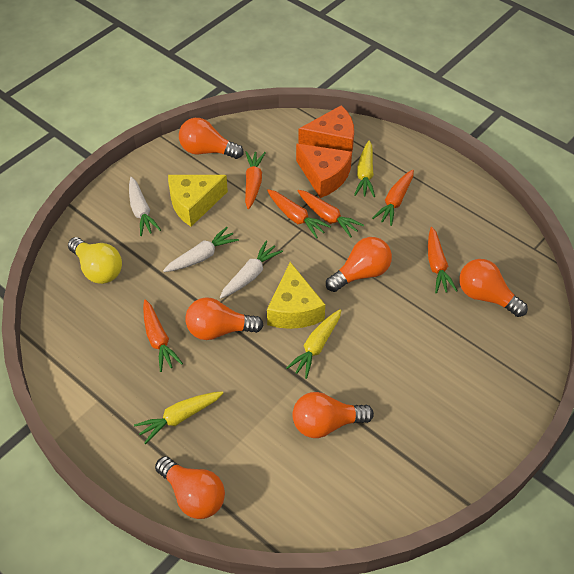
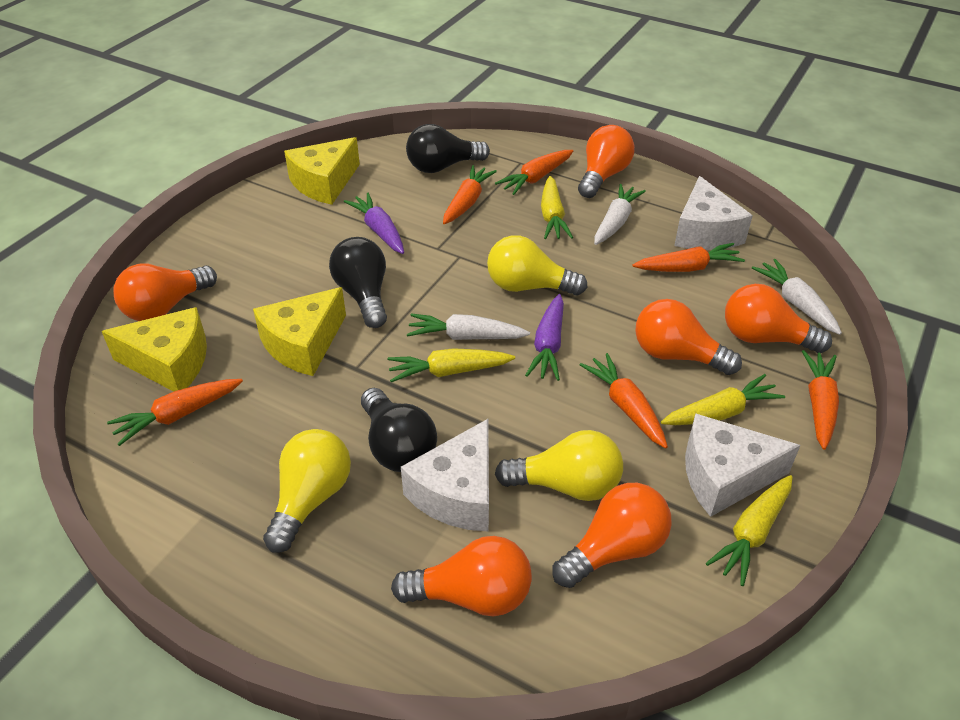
black light bulb: 0 -> 3
orange cheese: 2 -> 0
purple carrot: 0 -> 2
white cheese: 0 -> 3
yellow carrot: 3 -> 4
yellow cheese: 2 -> 3
yellow light bulb: 1 -> 3

